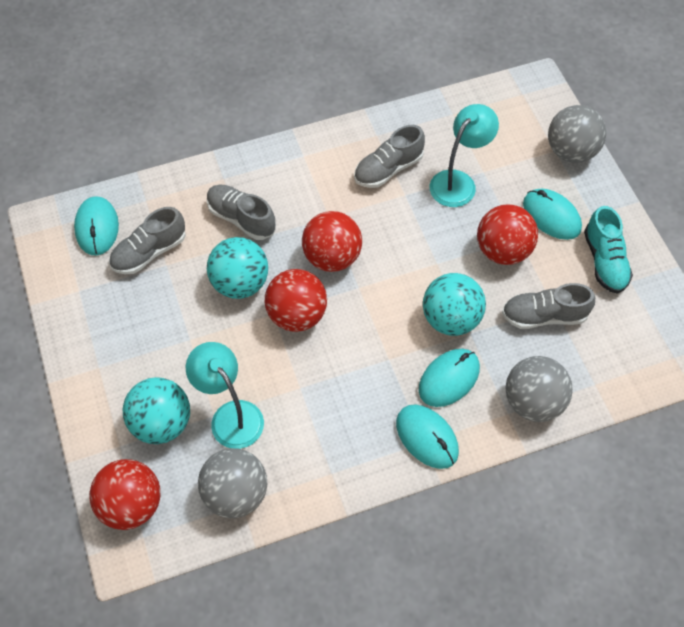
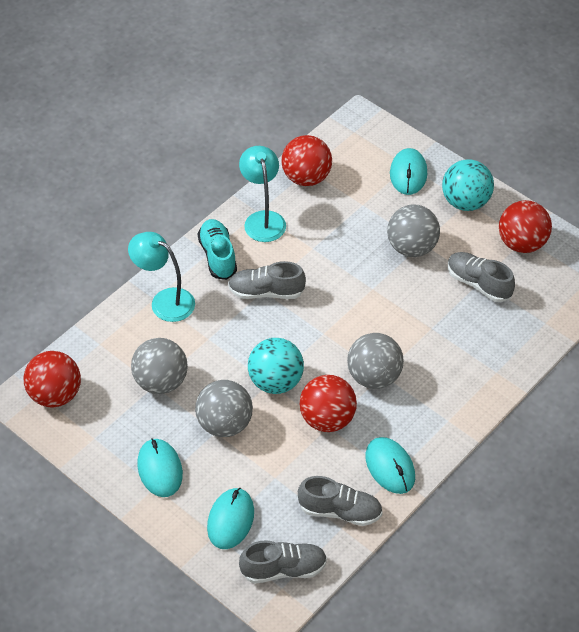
grey ball: 3 -> 4
turquoise ball: 3 -> 2

